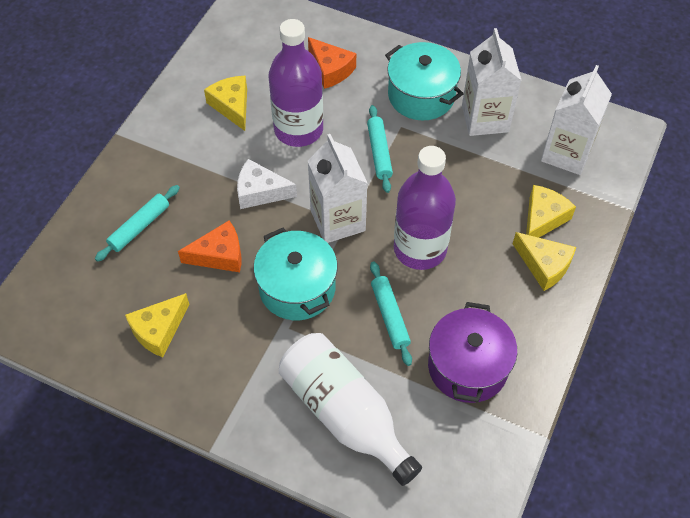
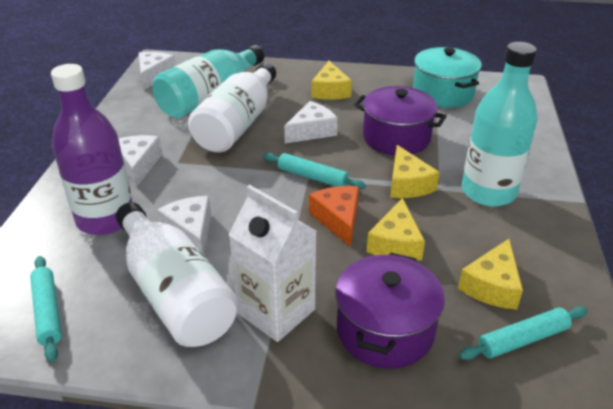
orange cheese: 2 -> 1
purple bottle: 2 -> 1
purple pot: 1 -> 2
turquoise bottle: 0 -> 2
turquoise pot: 2 -> 1
white bottle: 1 -> 2
white carton: 3 -> 1
white cheese: 1 -> 4

